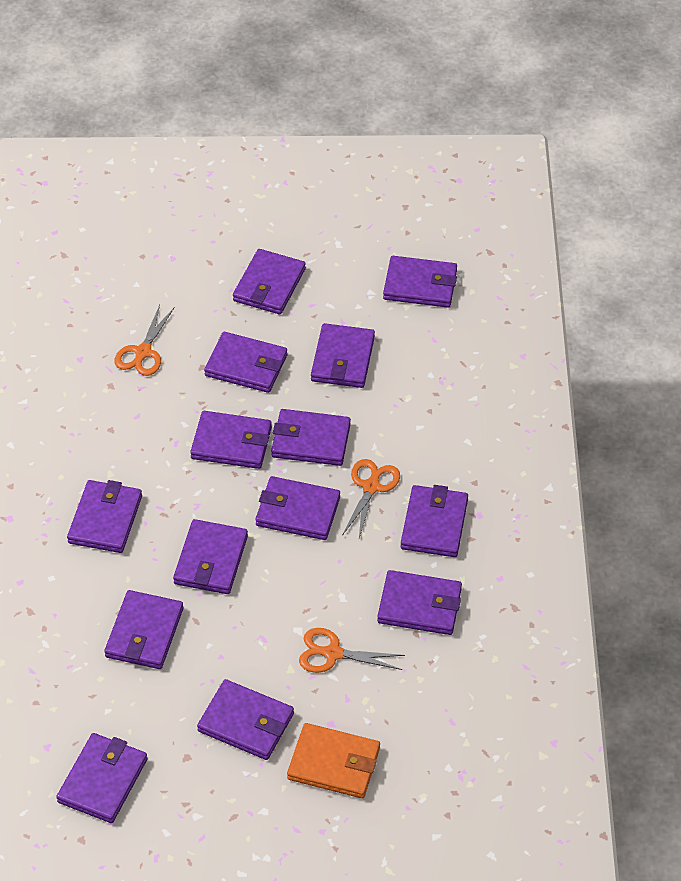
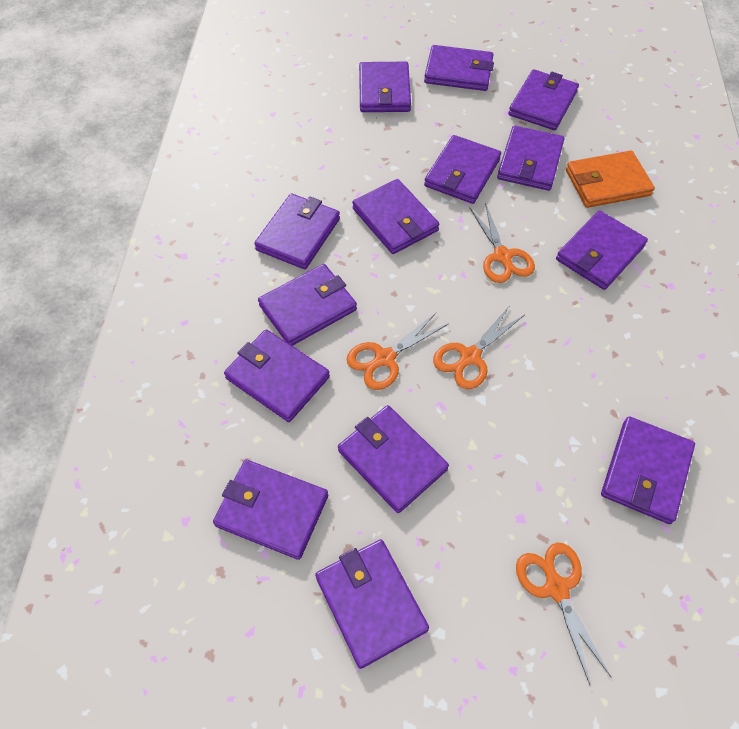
orange scissors: 3 -> 4

